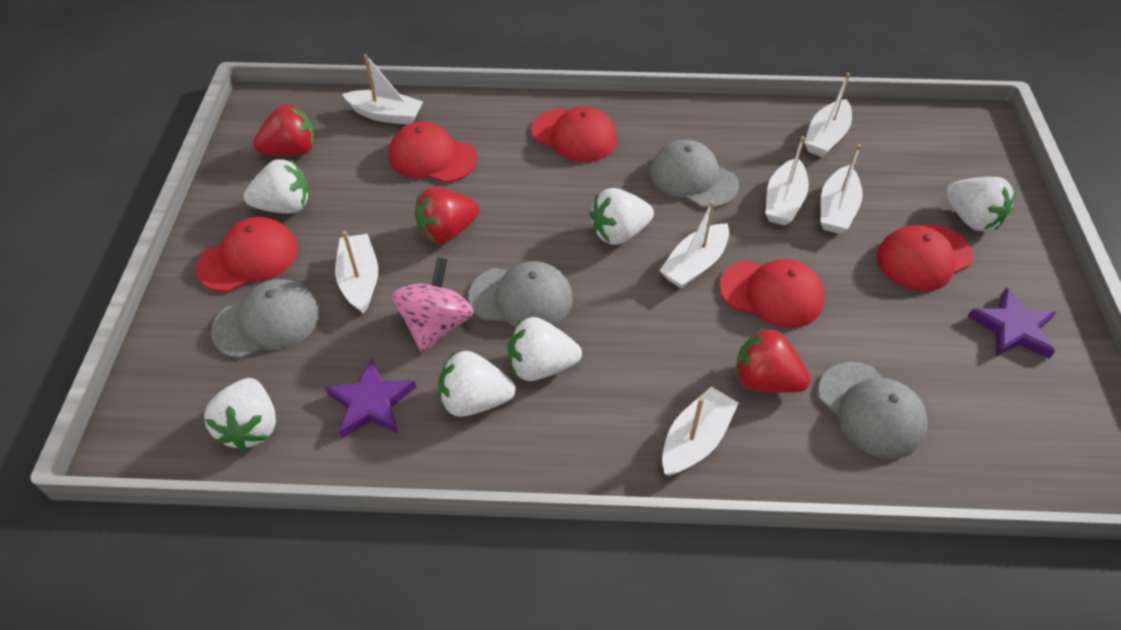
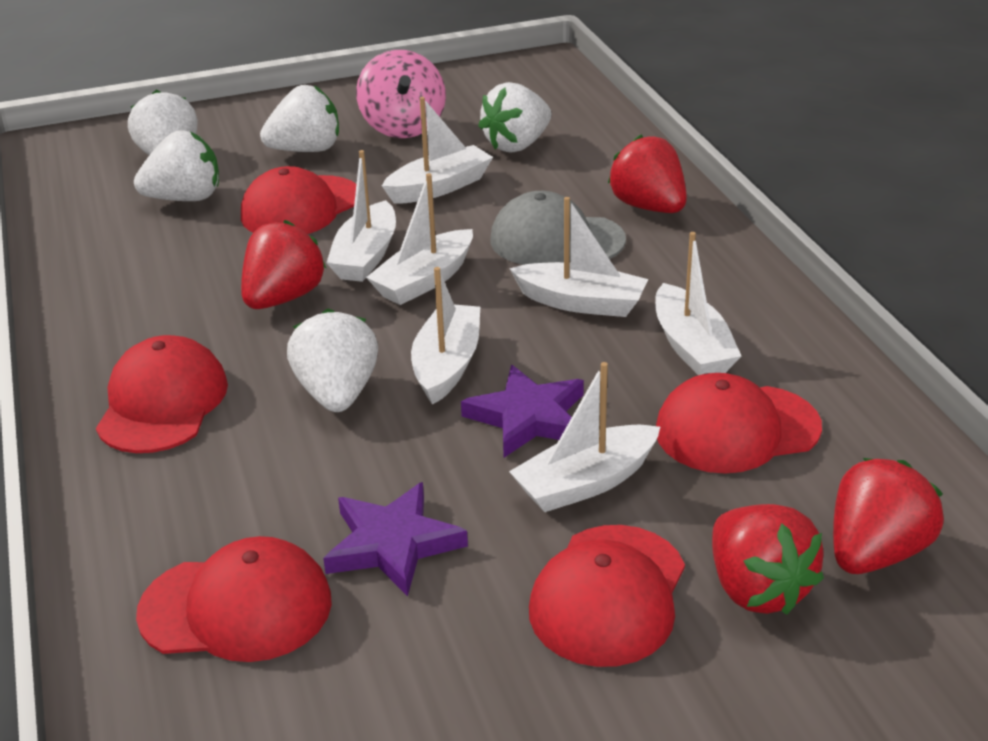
grey cap: 4 -> 1
red strawberry: 3 -> 4
white strawberry: 6 -> 5

